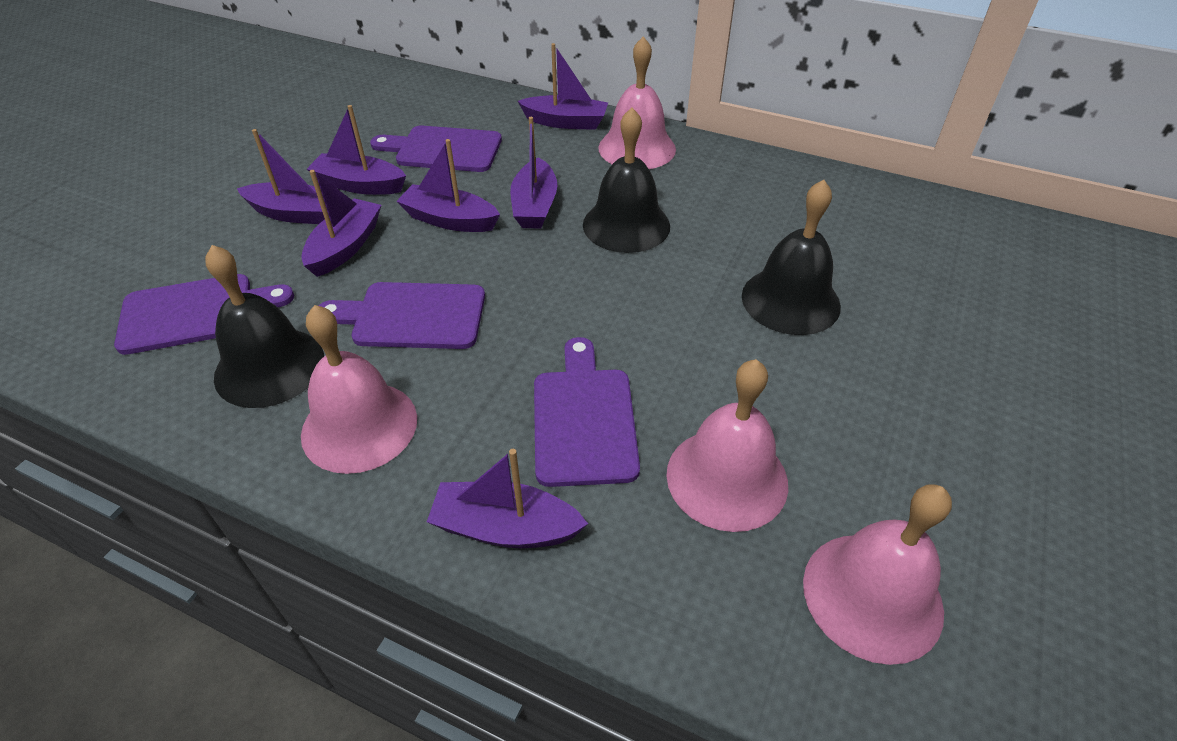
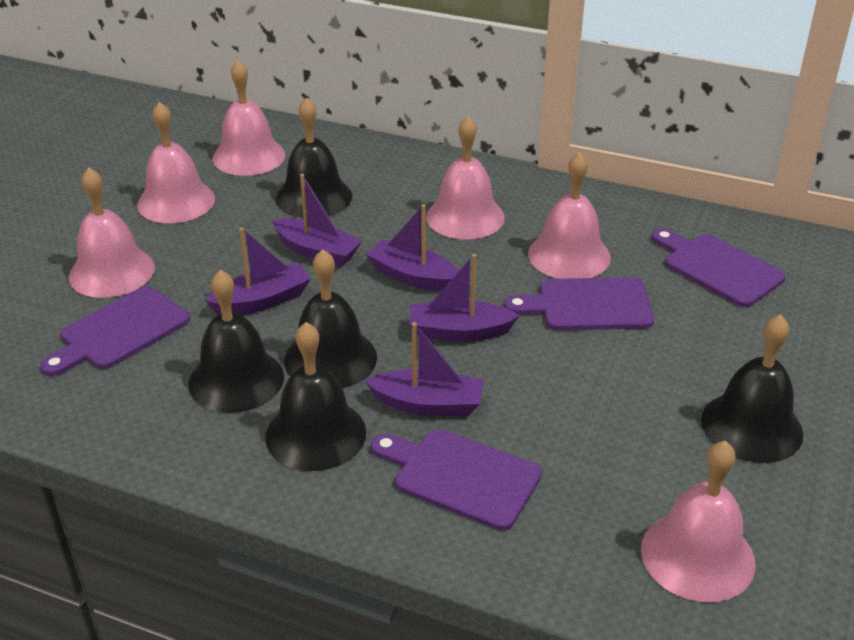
black bell: 3 -> 5
pink bell: 4 -> 6
purple boat: 7 -> 5

